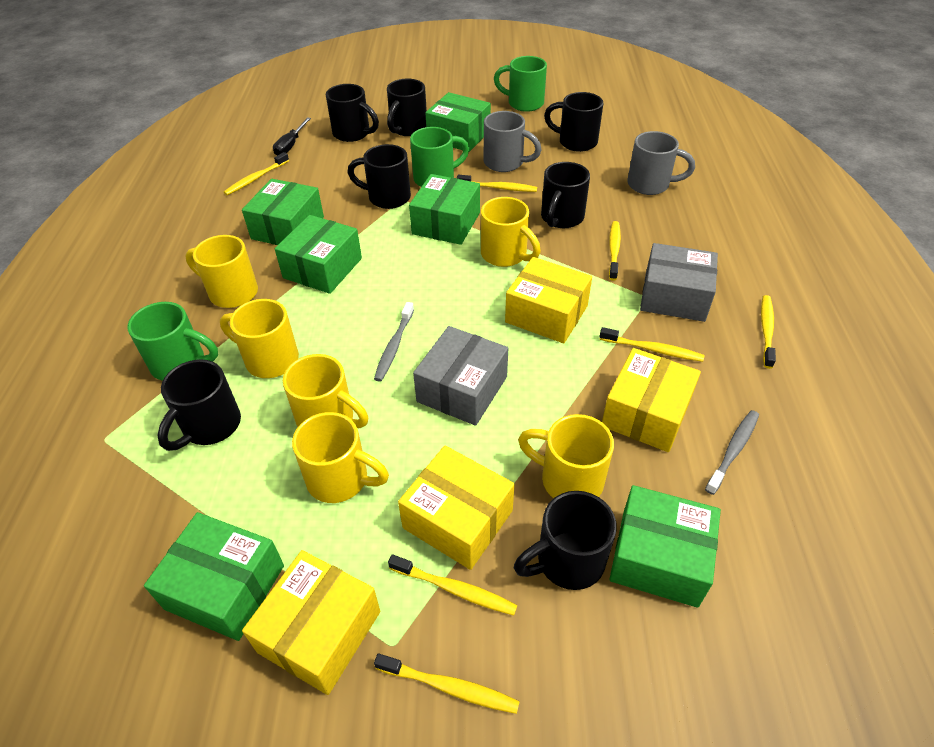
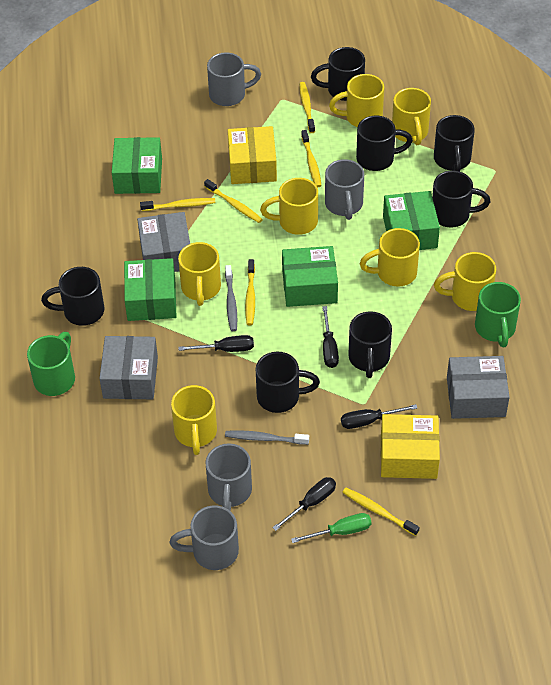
black screwdriver: 1 -> 4
green box: 6 -> 4
green mug: 3 -> 2
green screwdriver: 0 -> 1
grey box: 2 -> 3
grey mug: 2 -> 4
yellow box: 4 -> 2
yellow mug: 6 -> 7
yellow toothbrush: 7 -> 6

